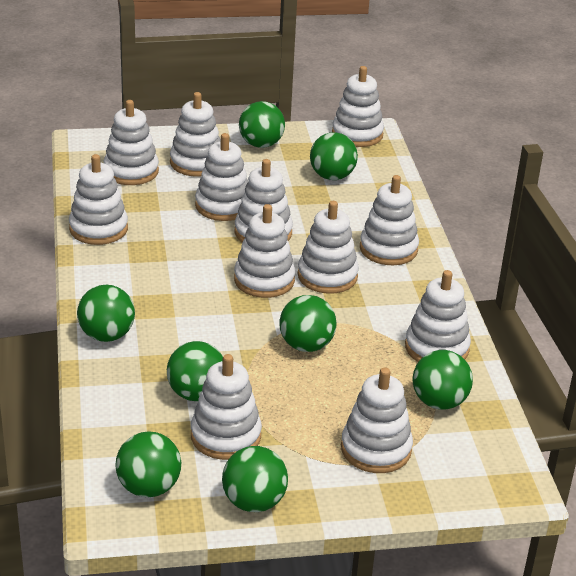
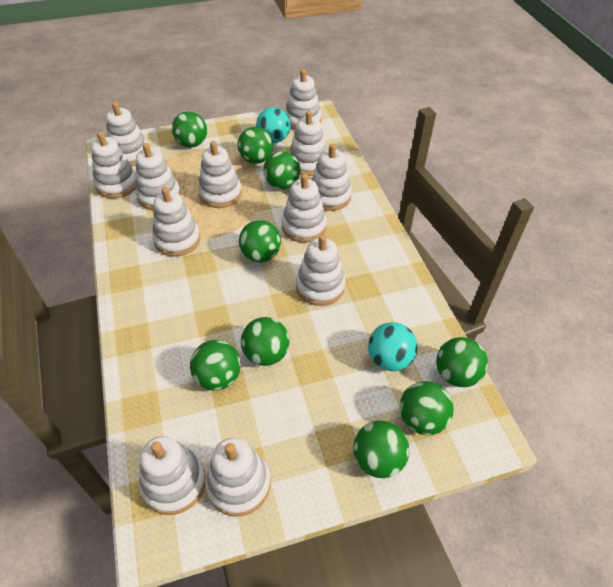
green ball: 8 -> 9
turquoise ball: 0 -> 2

